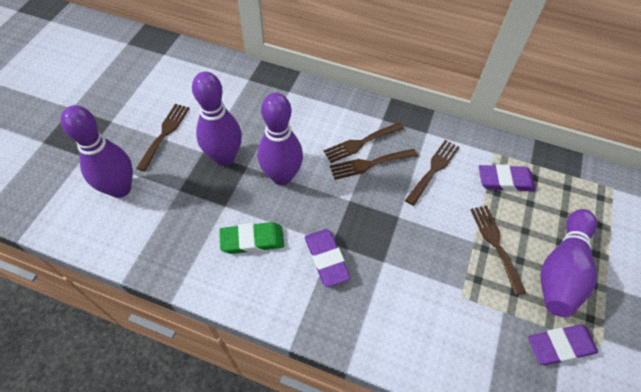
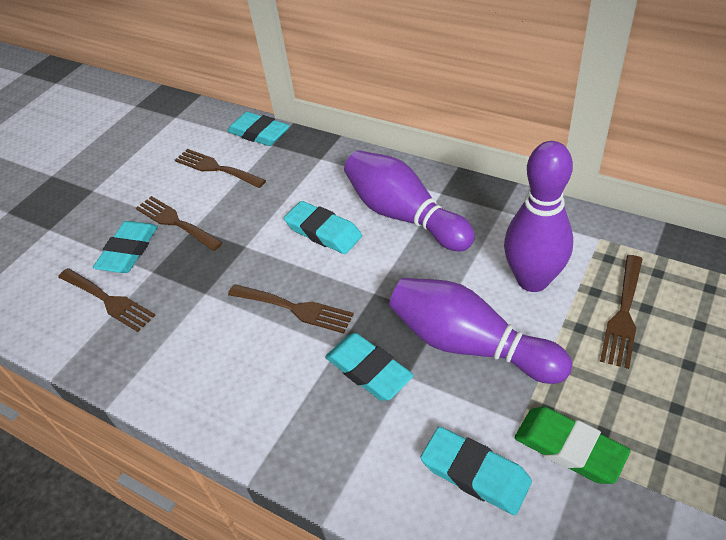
purple bowling pin: 4 -> 3
purple eraser: 3 -> 0
turquoise eraser: 0 -> 5

